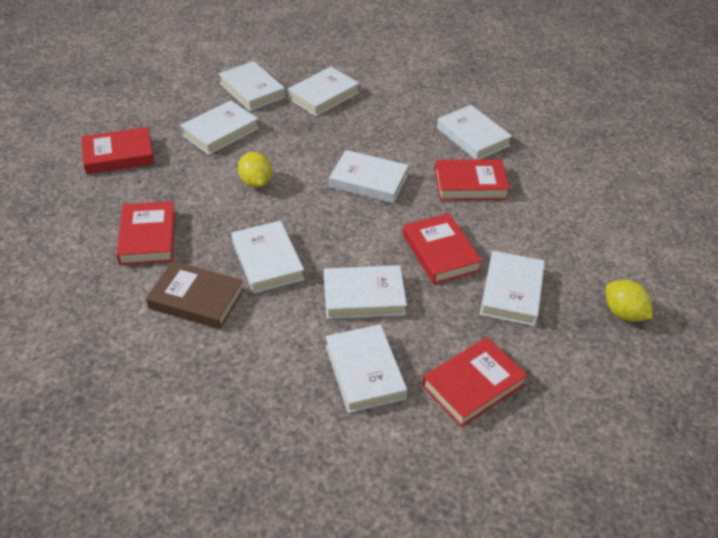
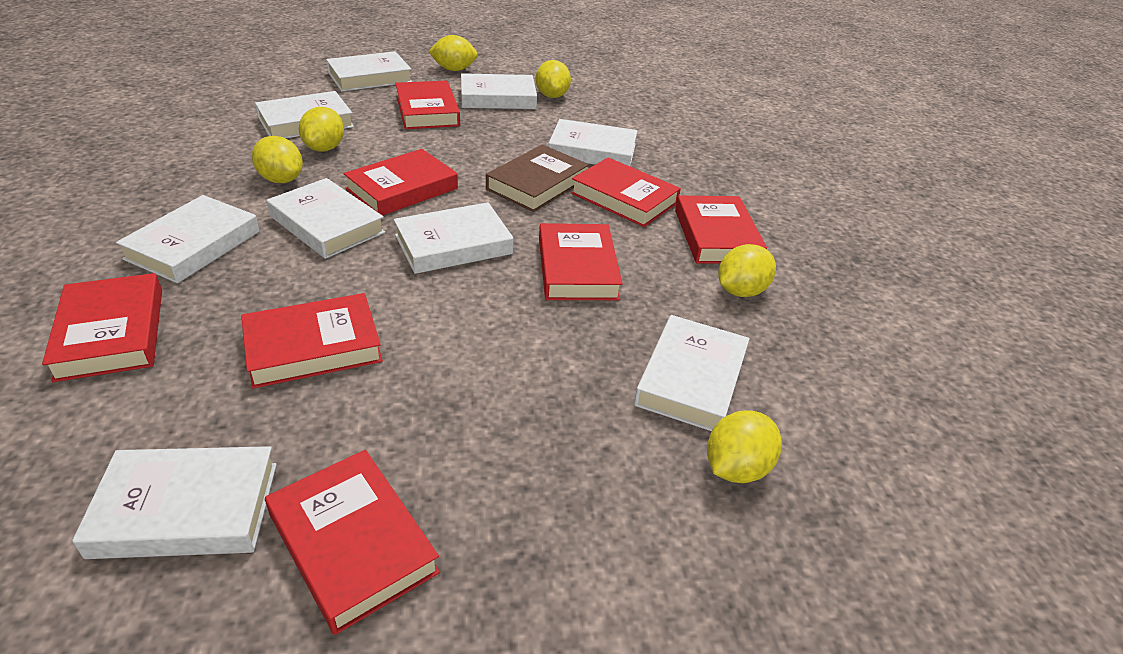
red book: 5 -> 8
yellow lemon: 2 -> 6

